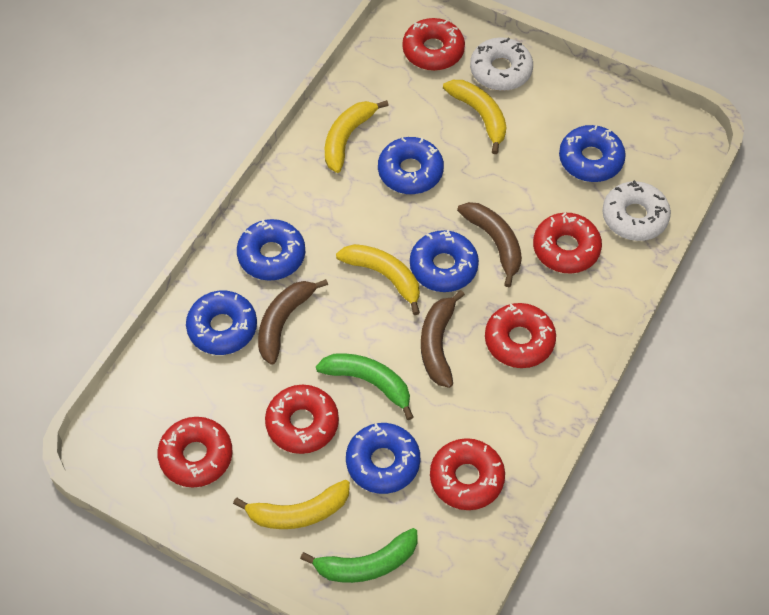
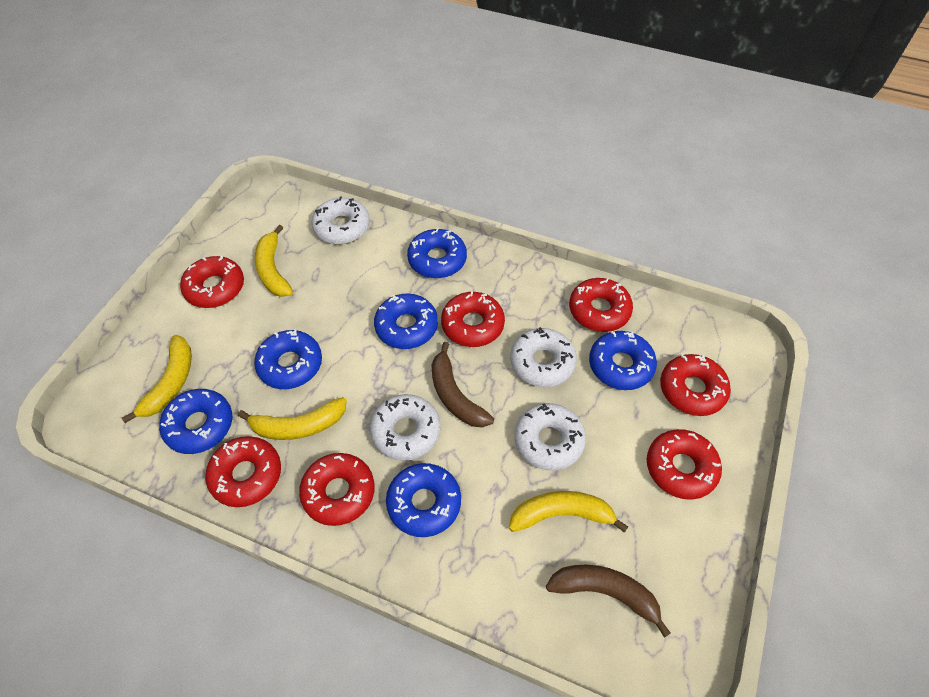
brown banana: 3 -> 2
green banana: 2 -> 0
red donut: 6 -> 7
white donut: 2 -> 4

